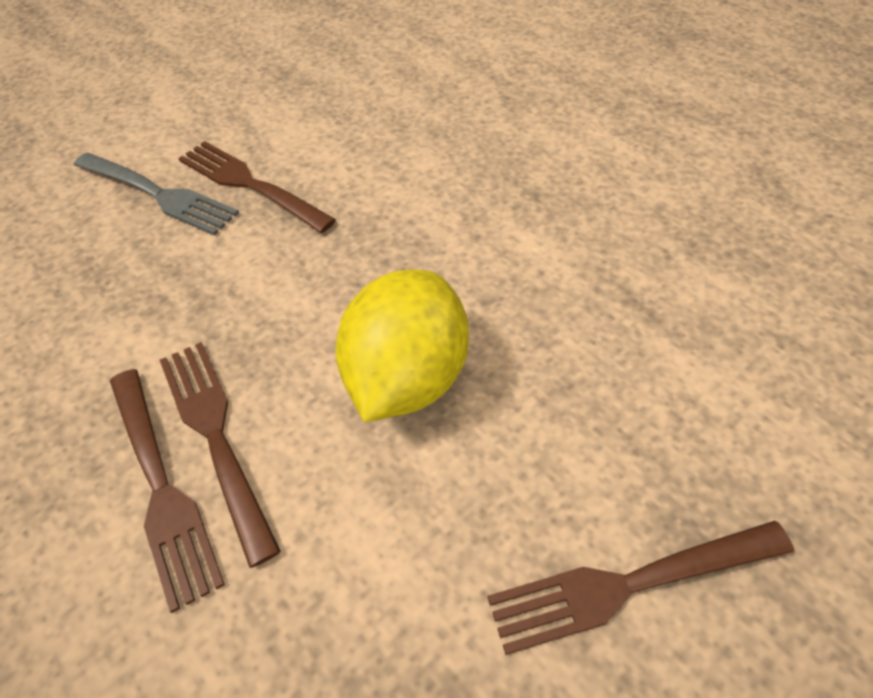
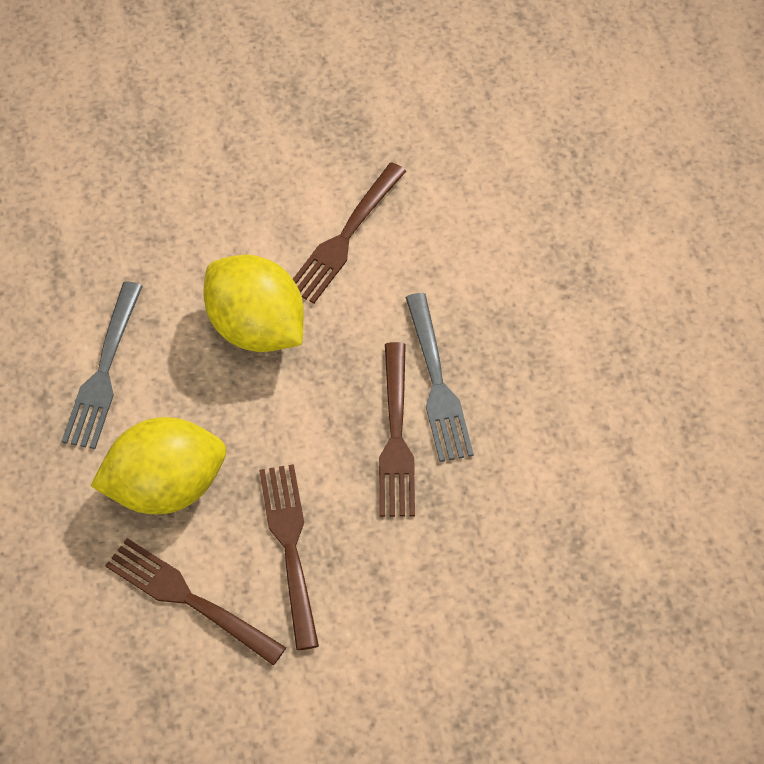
grey fork: 1 -> 2
yellow lemon: 1 -> 2

